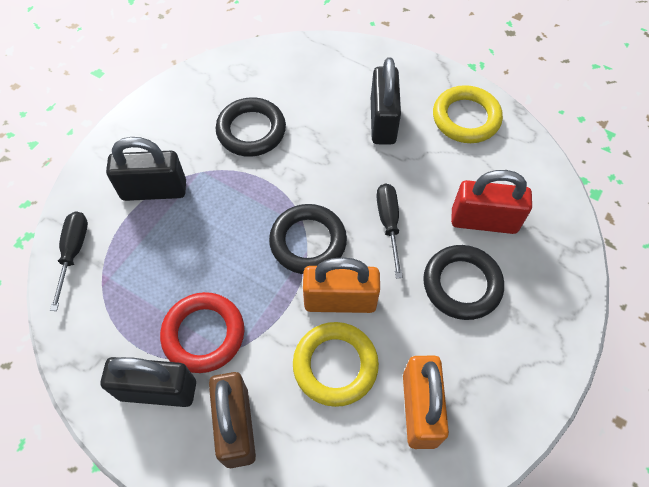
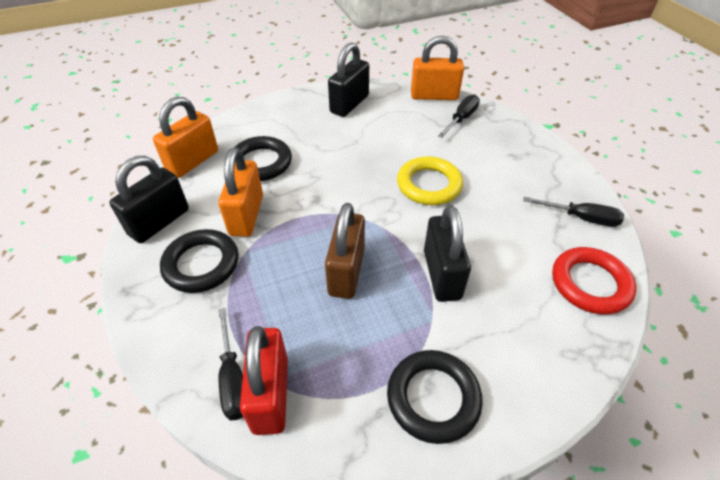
black screwdriver: 2 -> 3
orange padlock: 2 -> 3
yellow ring: 2 -> 1

